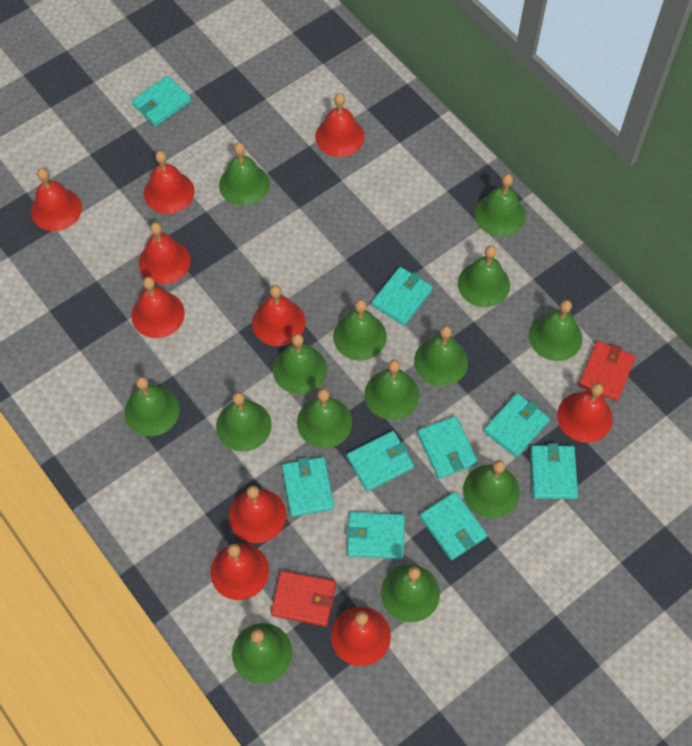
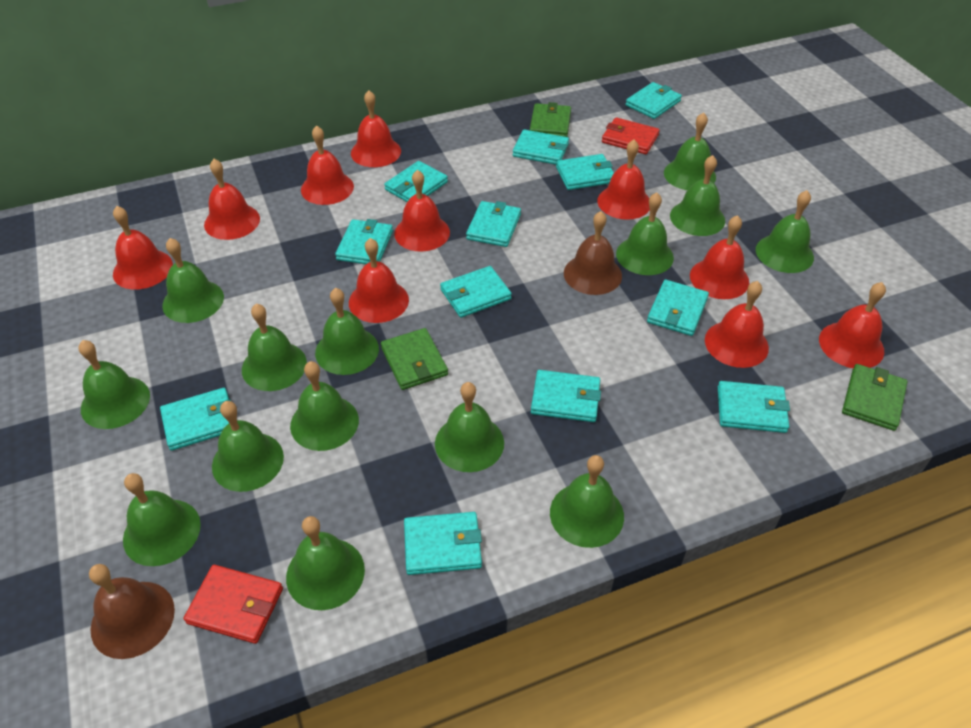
brown bell: 0 -> 2
green wallet: 0 -> 3
turquoise wallet: 9 -> 12

